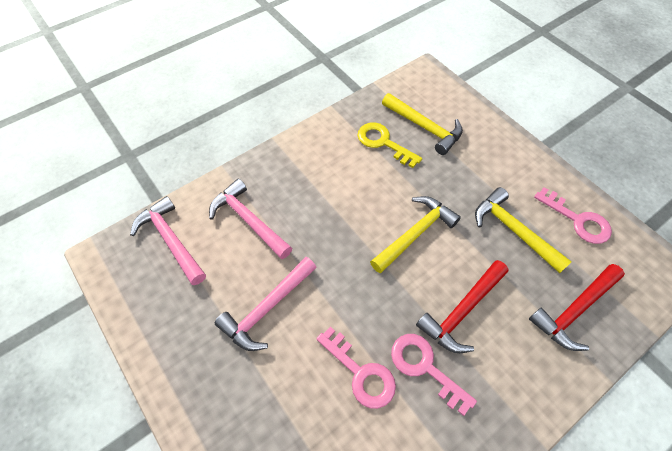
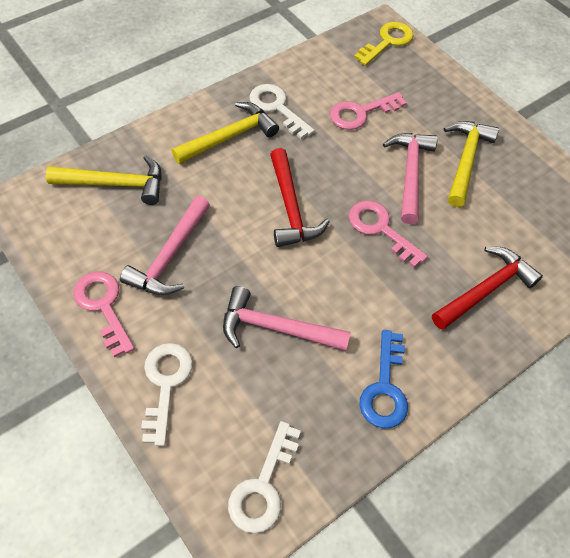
blue key: 0 -> 1
white key: 0 -> 3

